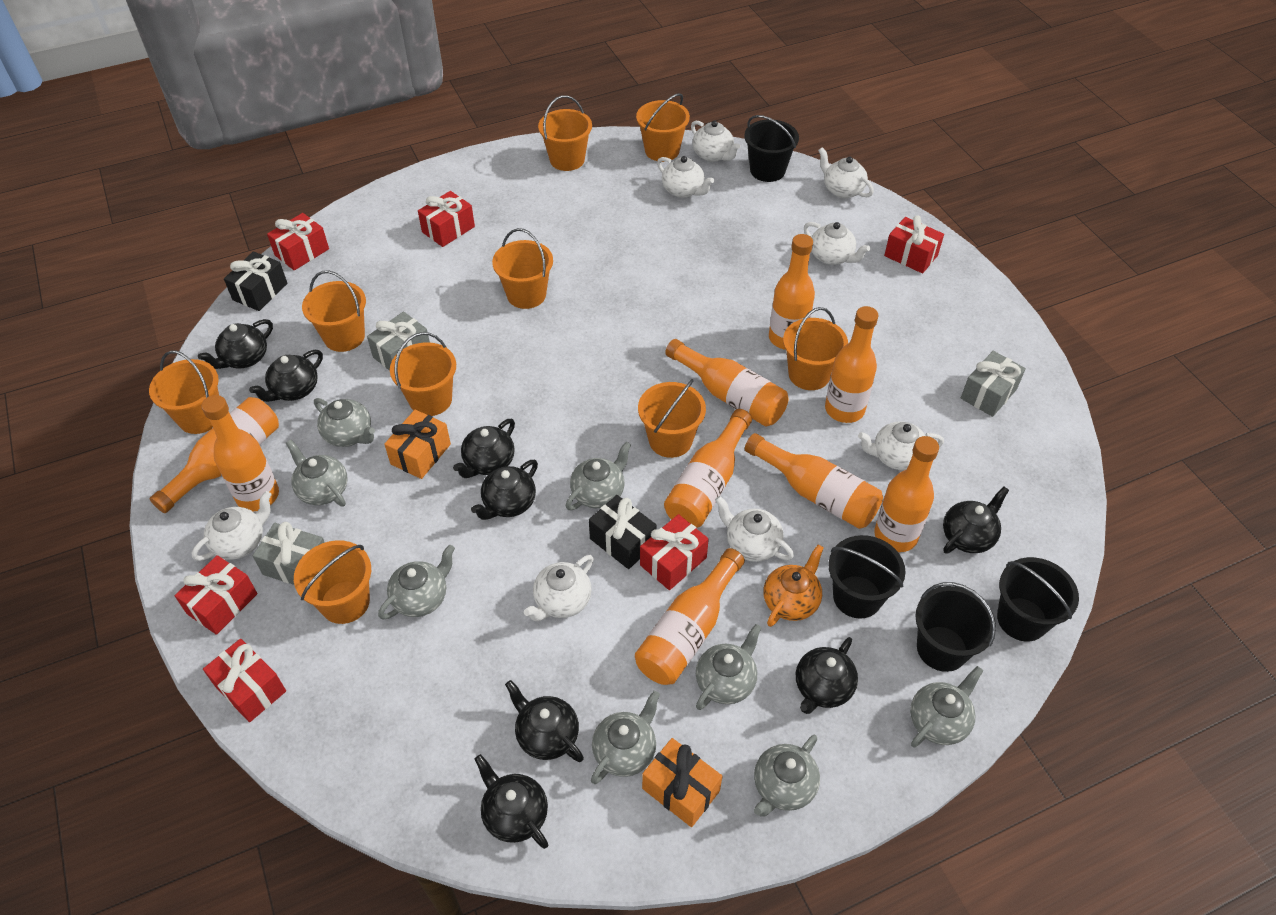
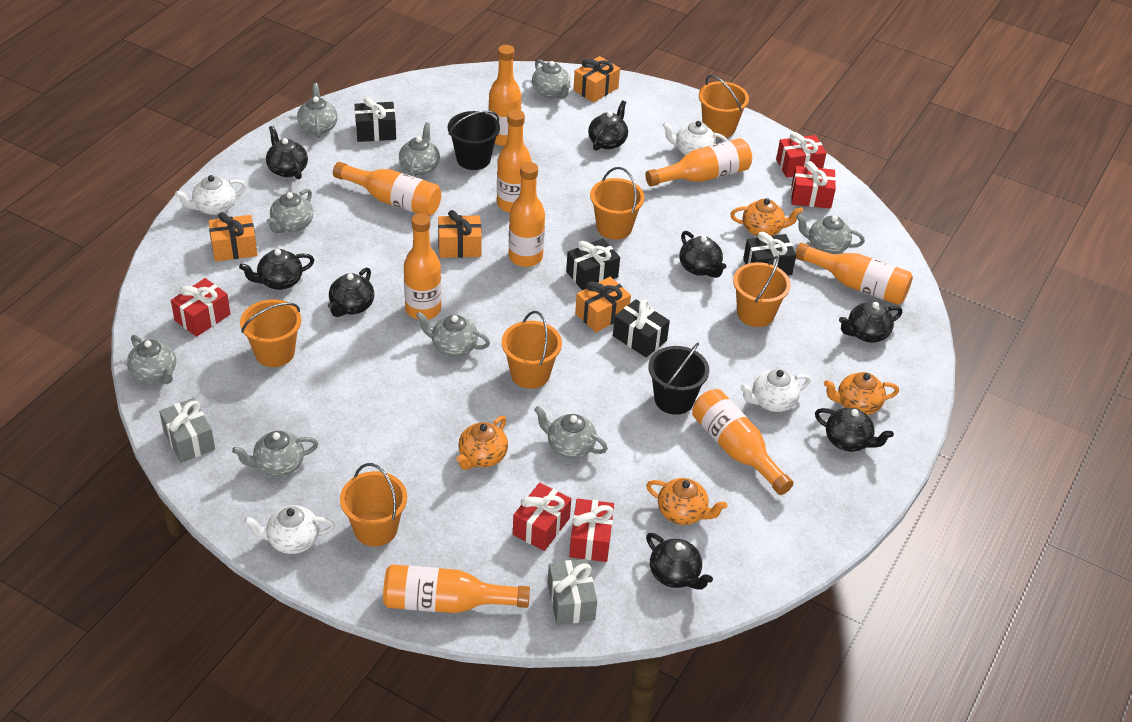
black bucket: 4 -> 2
black gift: 2 -> 4
grey gift: 3 -> 2
grey teapot: 8 -> 9
orange bucket: 9 -> 6
orange gift: 2 -> 4
orange teapot: 1 -> 4
red gift: 6 -> 5
white teapot: 8 -> 4

